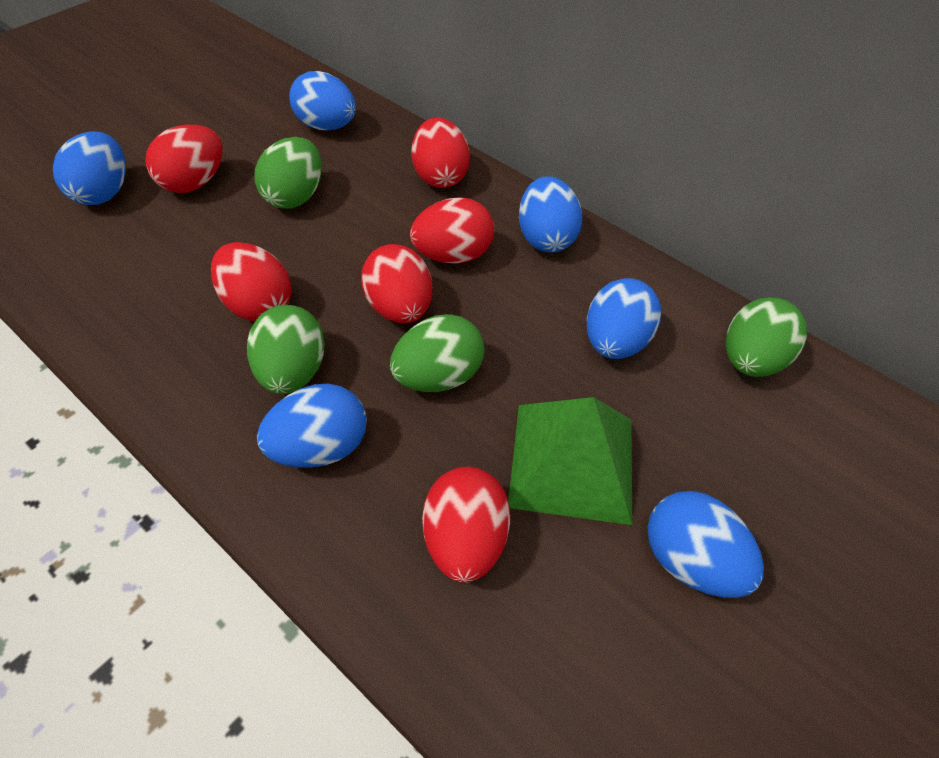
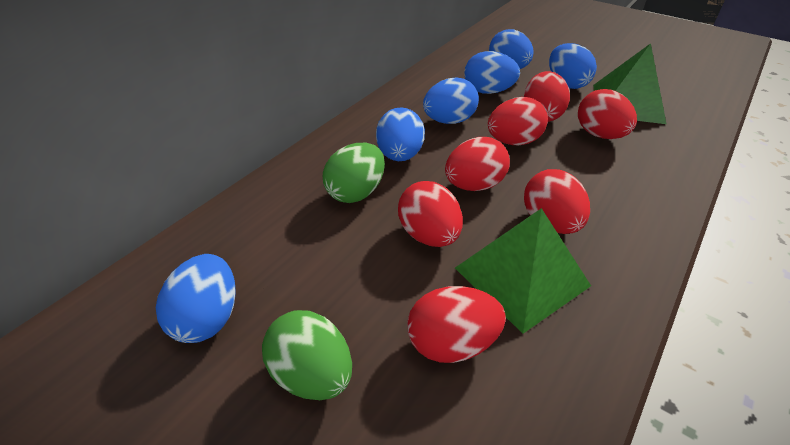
green egg: 4 -> 2
green pyramid: 1 -> 2
red egg: 6 -> 7

